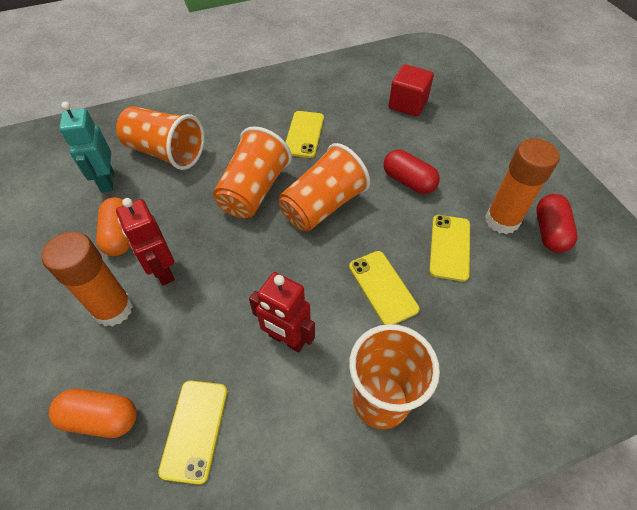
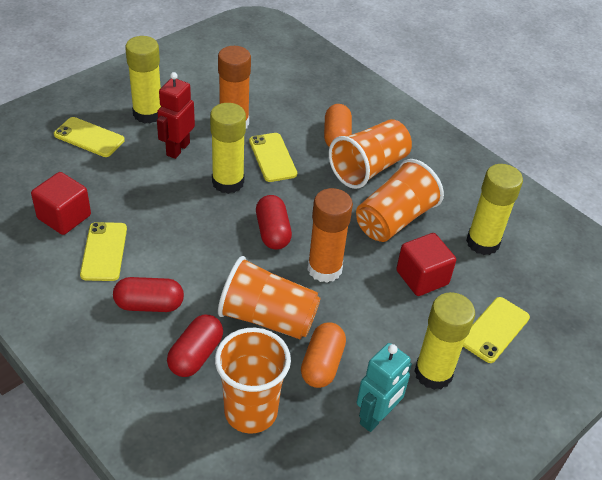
red capsule: 2 -> 3
red cube: 1 -> 2
red robot: 2 -> 1
yellow glue stick: 0 -> 4

